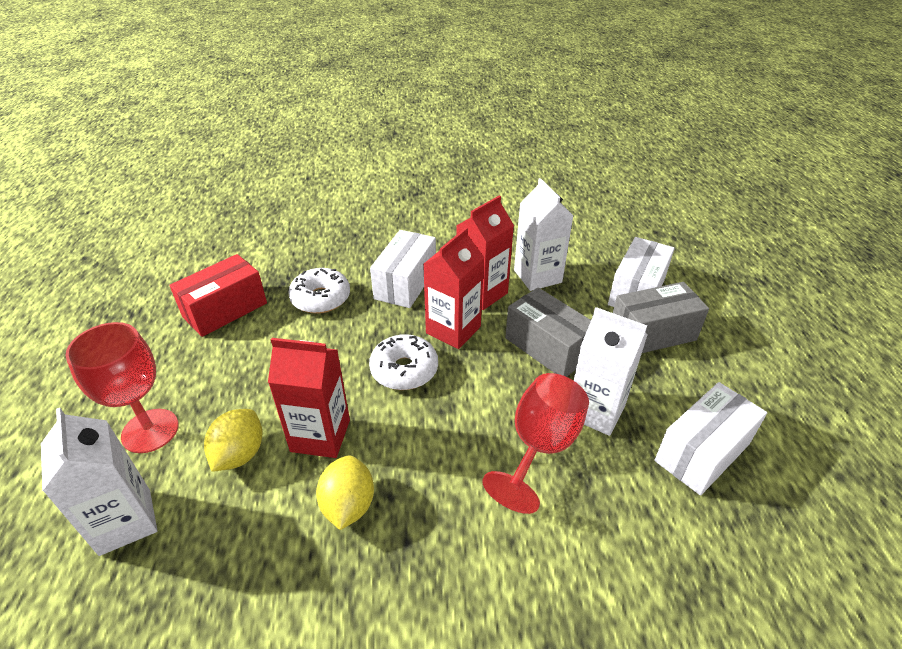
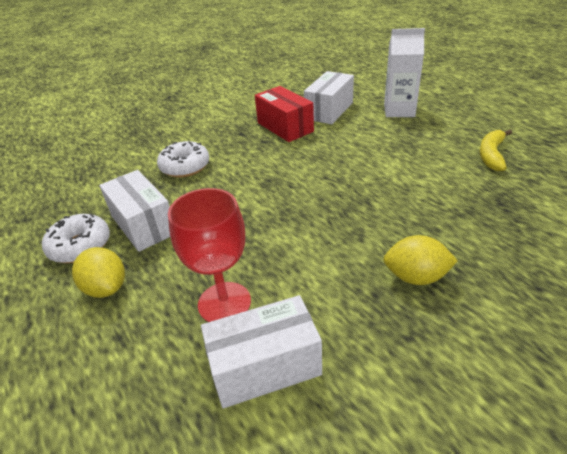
grey box: 2 -> 0
red carton: 3 -> 0
red goblet: 2 -> 1
white carton: 3 -> 1
yellow banana: 0 -> 1

